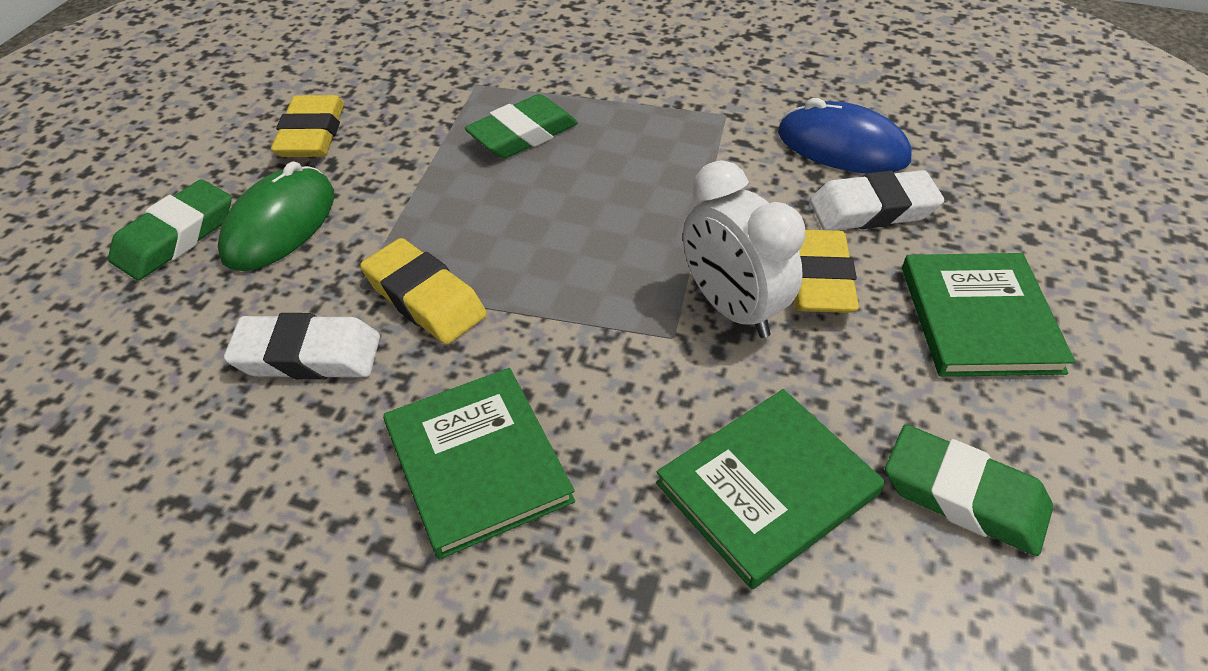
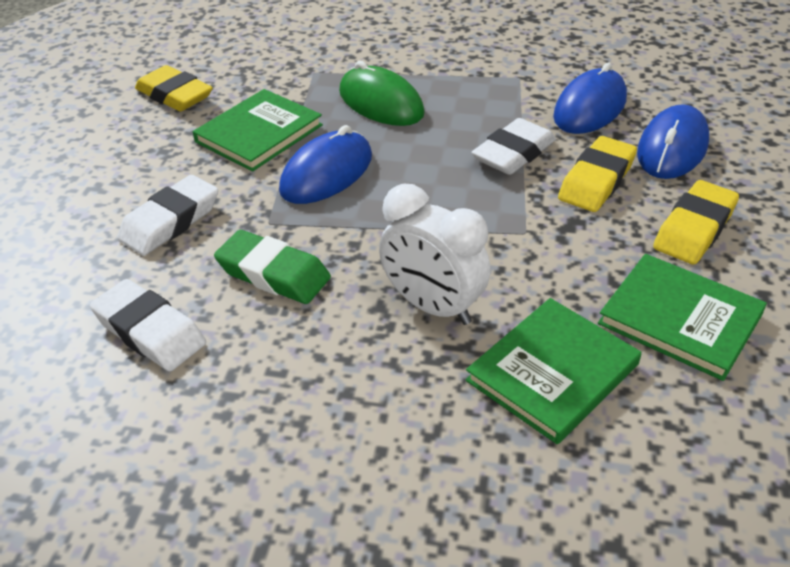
blue mouse: 1 -> 3
green eraser: 3 -> 1
white eraser: 2 -> 3

